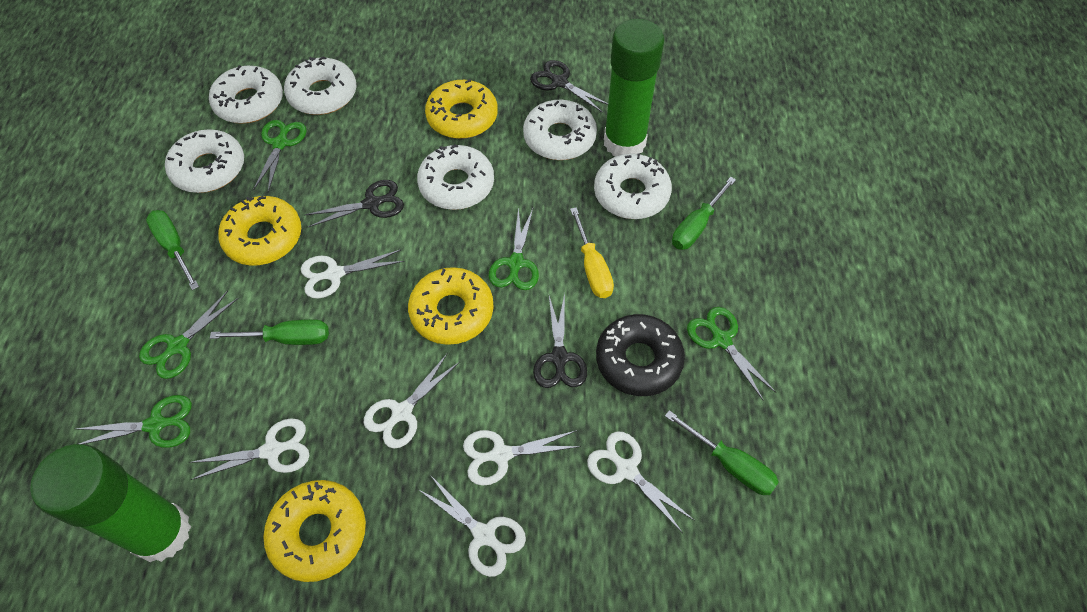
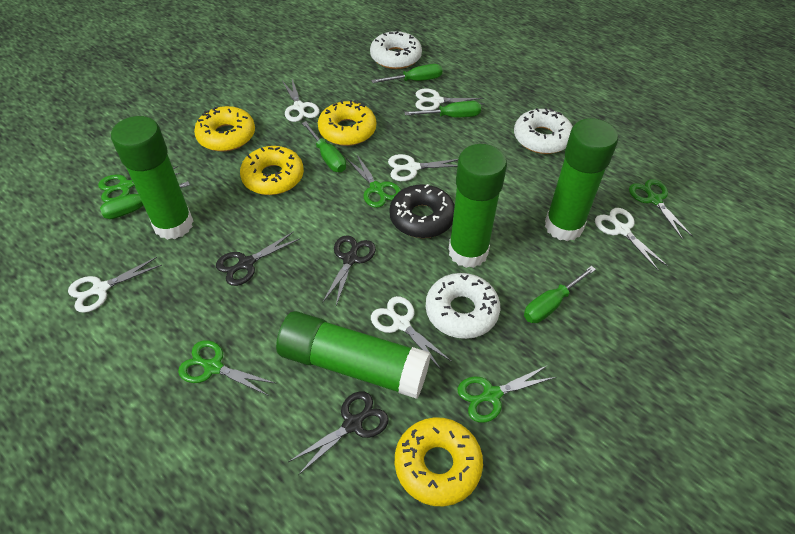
green glue stick: 2 -> 4
green screwdriver: 4 -> 5
white donut: 6 -> 3
yellow screwdriver: 1 -> 0

